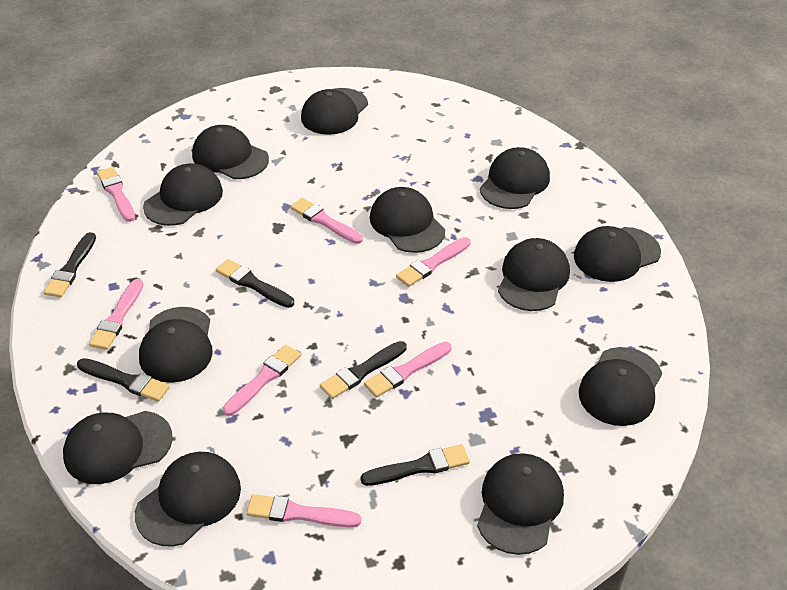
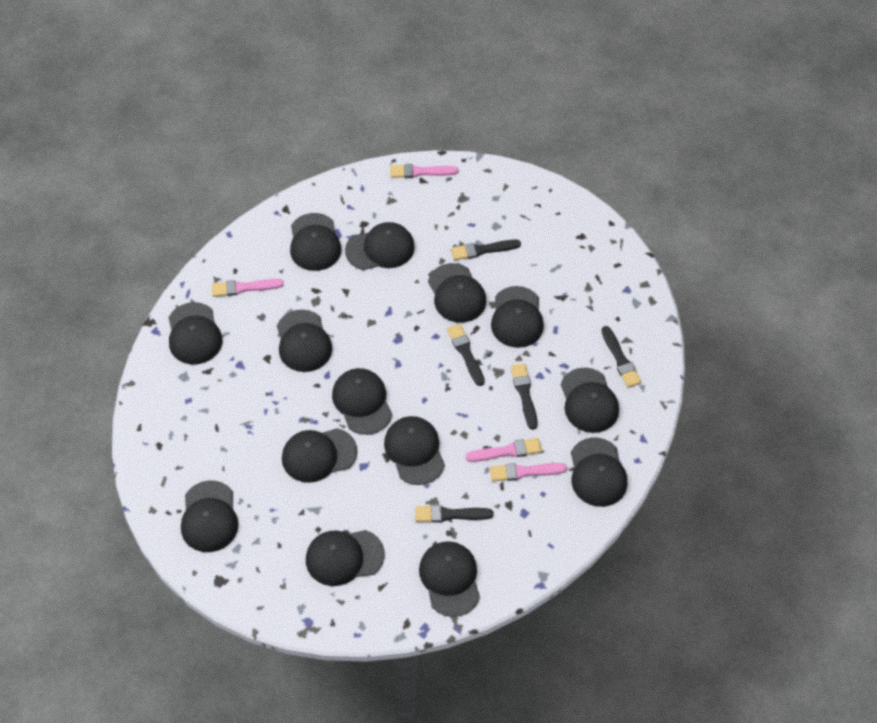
black cap: 12 -> 14
pink brush: 7 -> 4

